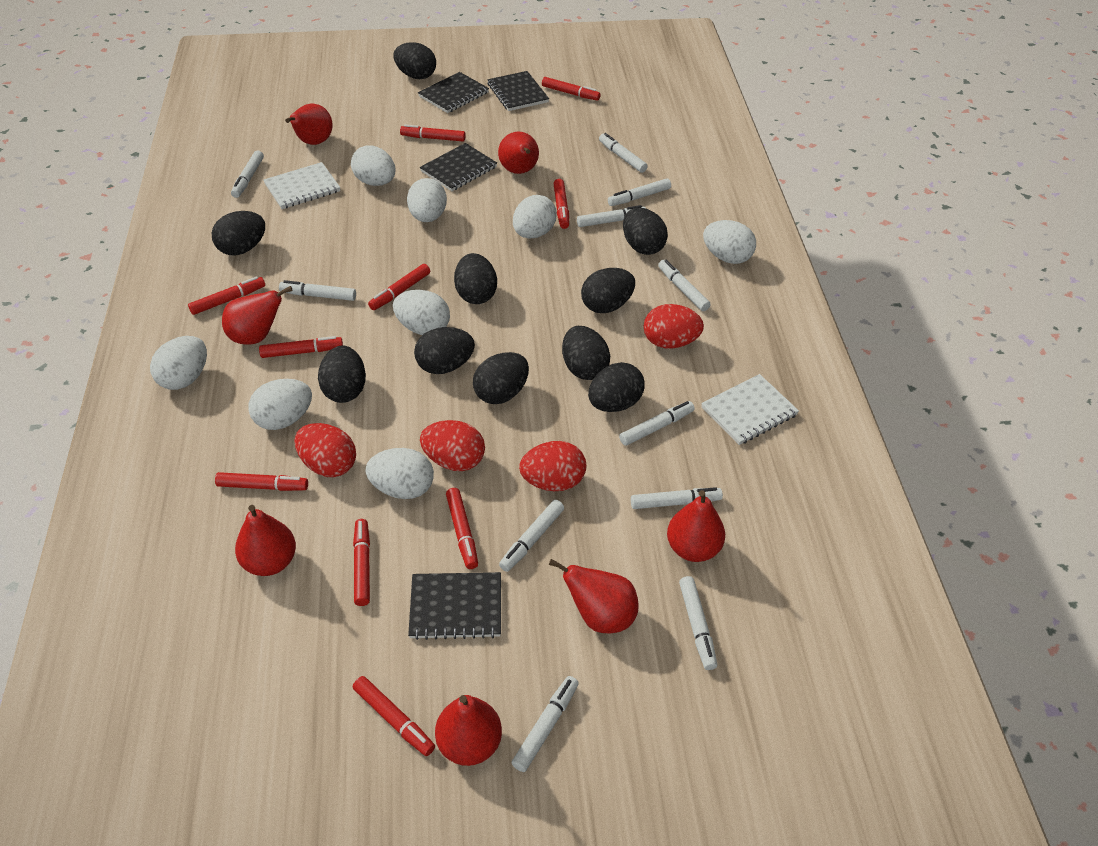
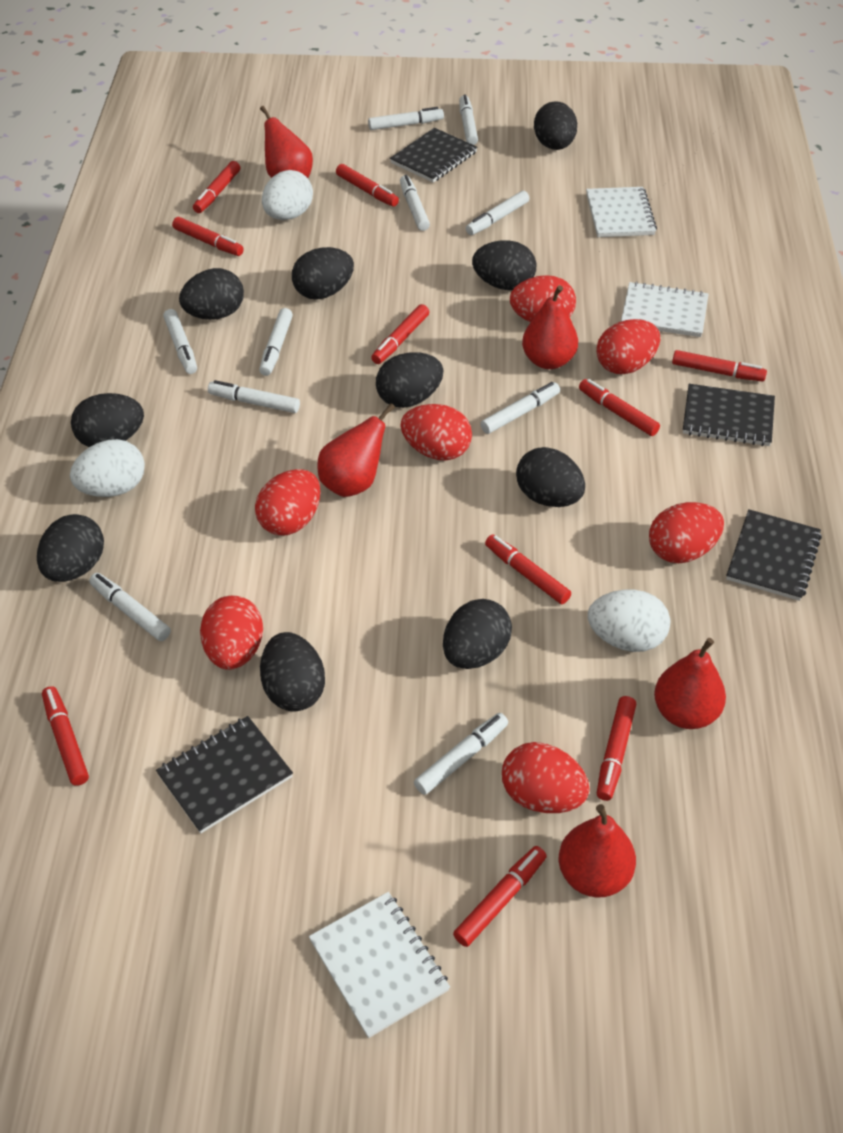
red egg: 4 -> 7
red pear: 7 -> 5
white egg: 8 -> 3
white marker: 11 -> 10
white notebook: 2 -> 3

